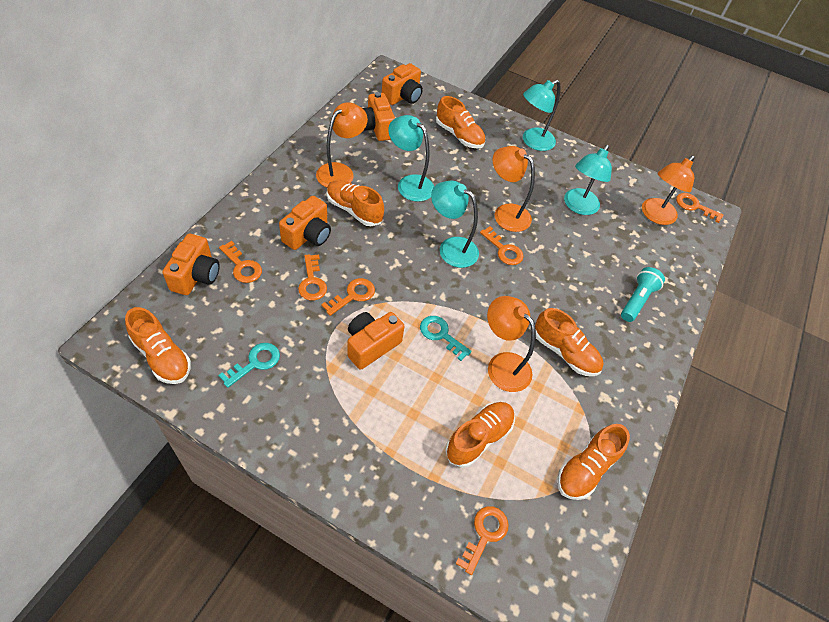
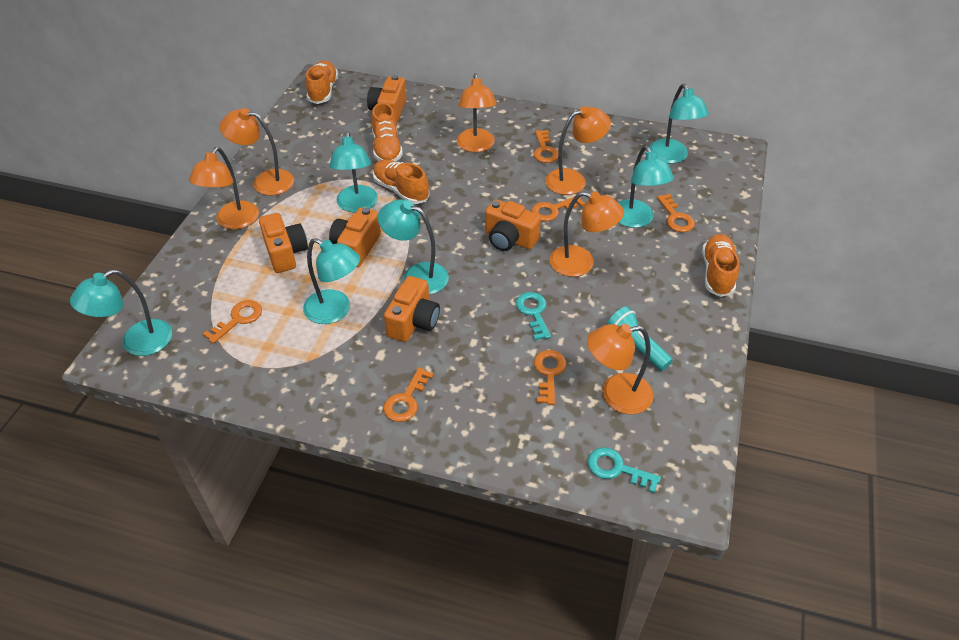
orange lamp: 4 -> 6
orange shoe: 6 -> 4
turquoise lamp: 4 -> 6

